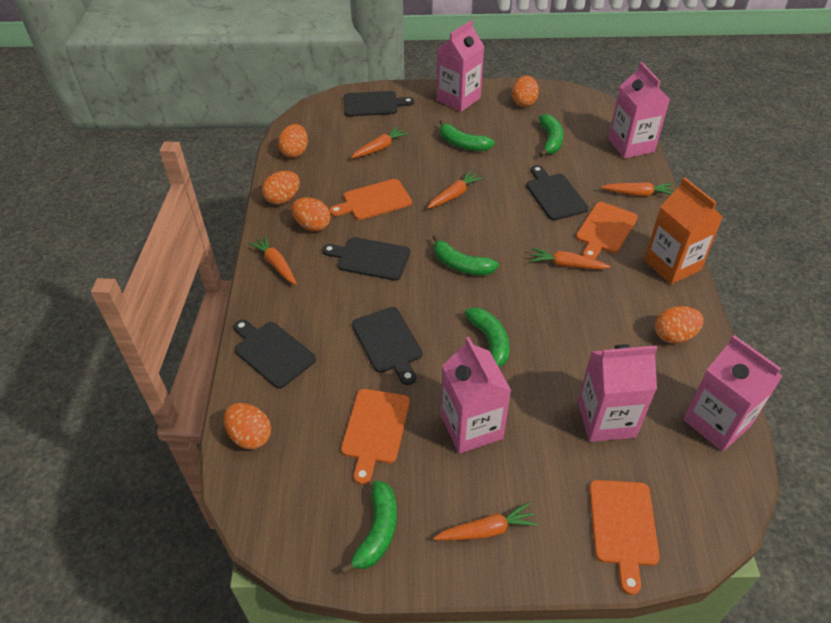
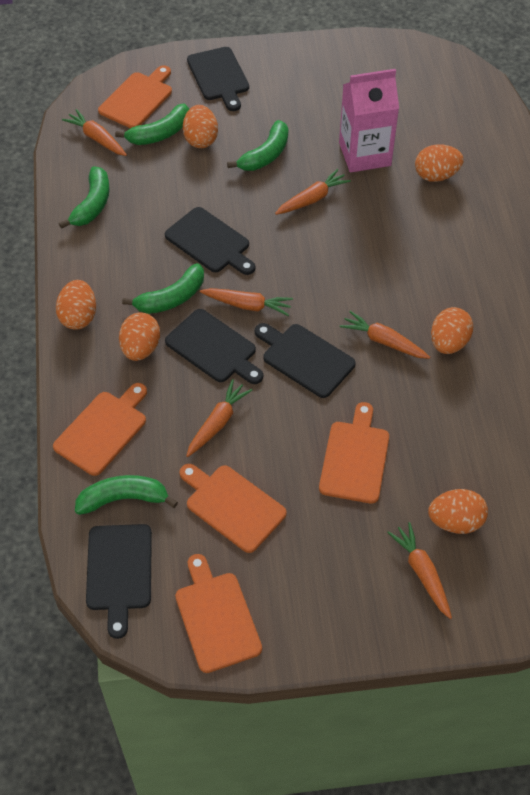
orange carton: 1 -> 0
orange cutting board: 4 -> 5
pink carton: 5 -> 1

